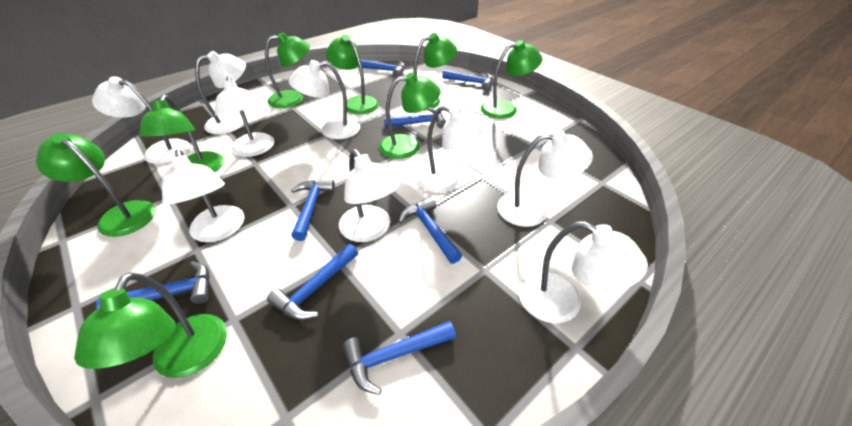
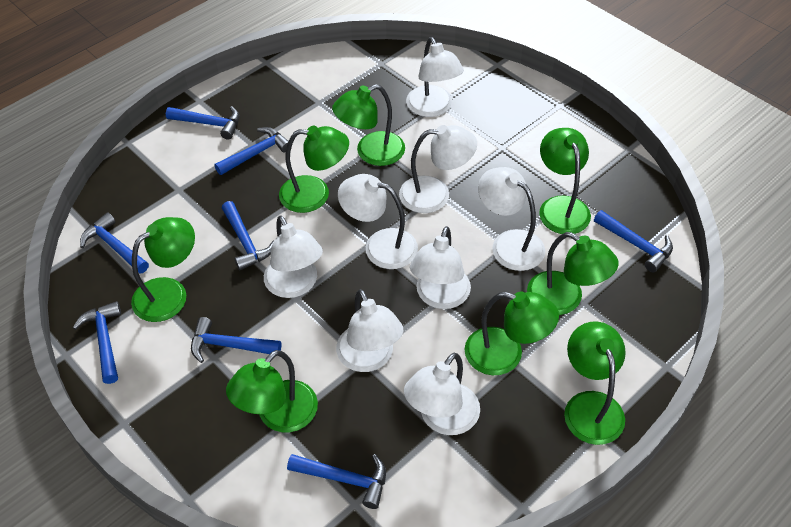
white lamp: 9 -> 8

